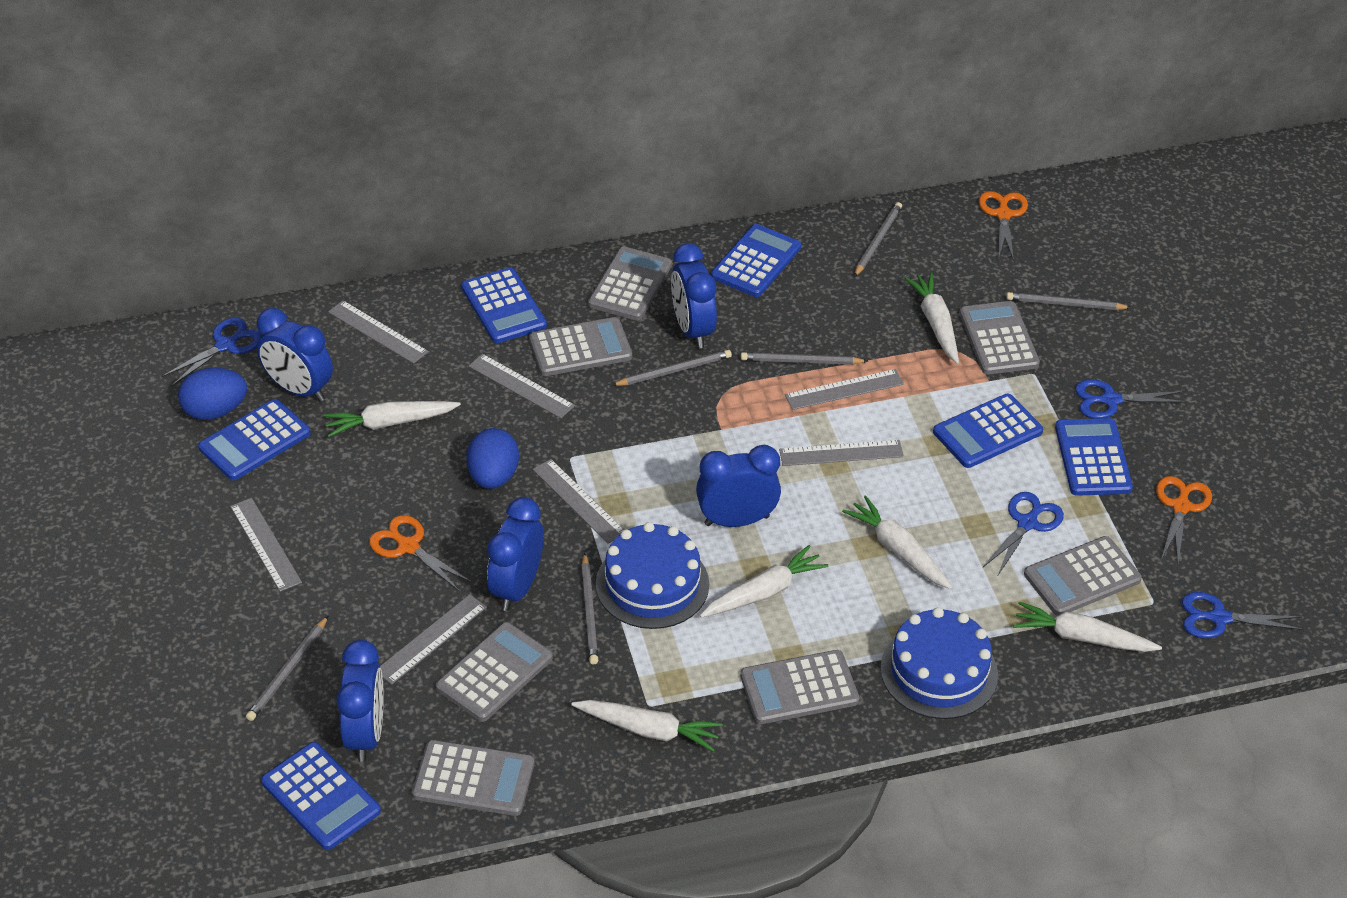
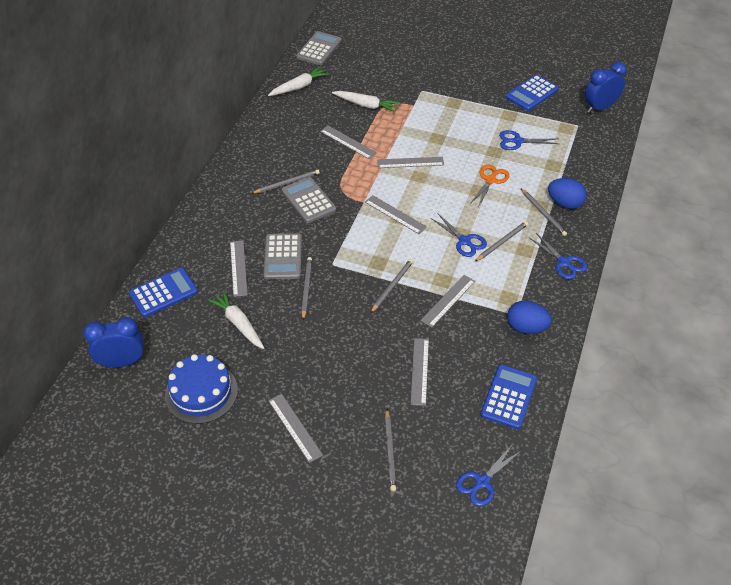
blue cake: 2 -> 1
blue calculator: 6 -> 3
blue clock: 5 -> 2
grey calculator: 7 -> 3
orange scissors: 3 -> 1
white carrot: 6 -> 3

